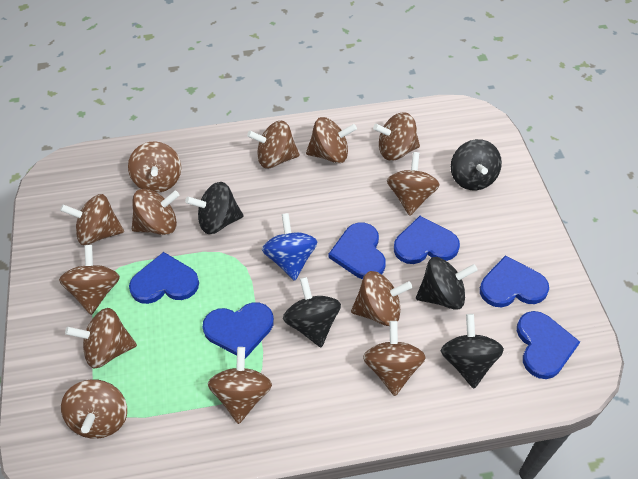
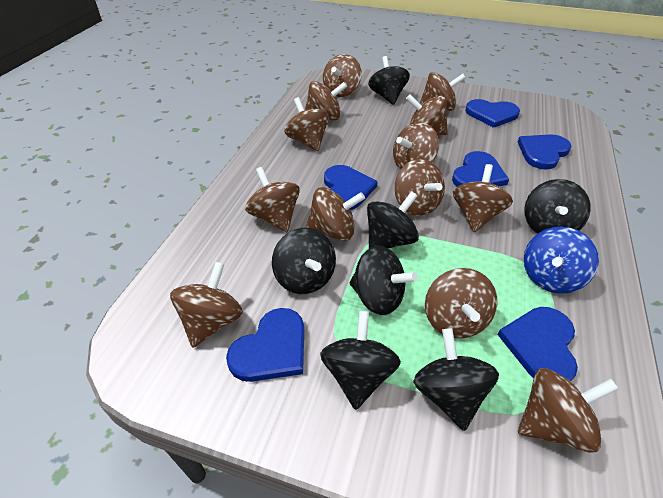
black spinning top: 5 -> 7

